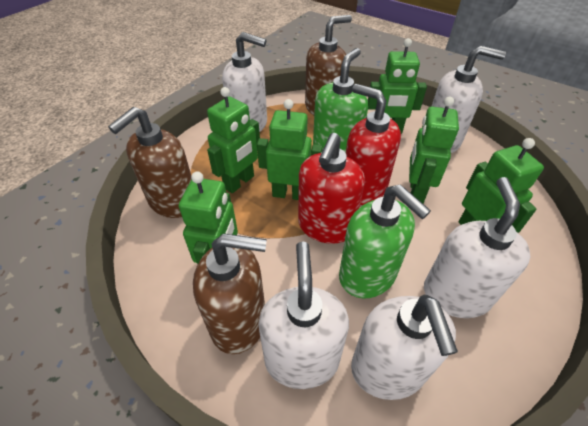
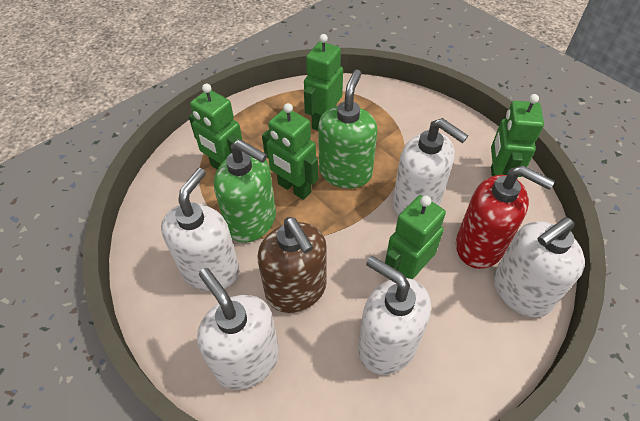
brown soap dispenser: 3 -> 1
green robot: 6 -> 5
red soap dispenser: 2 -> 1

